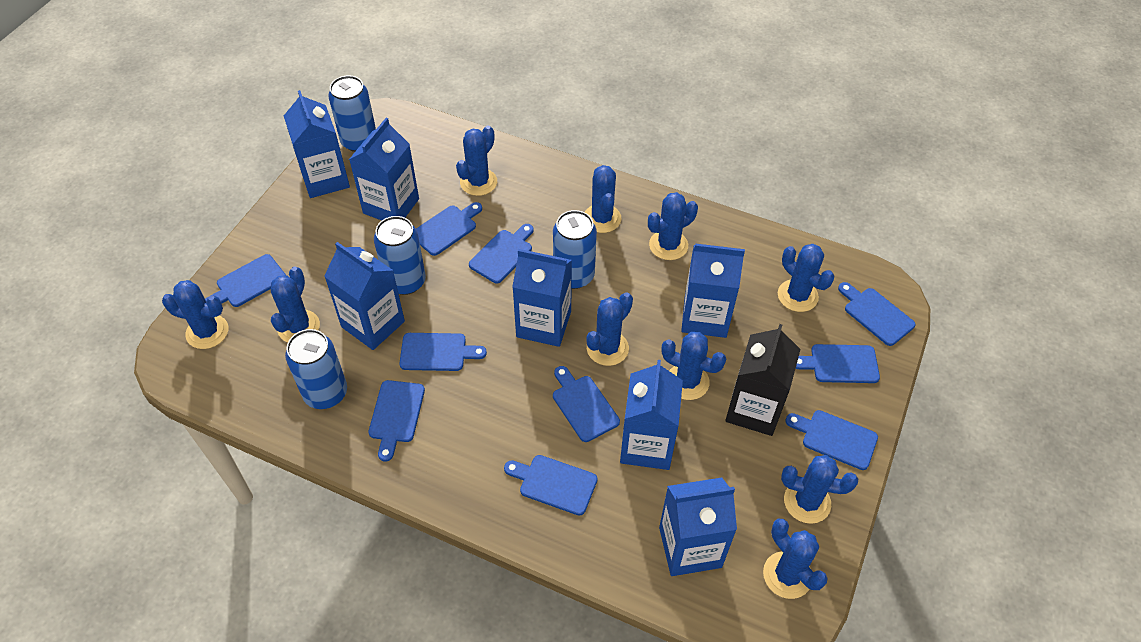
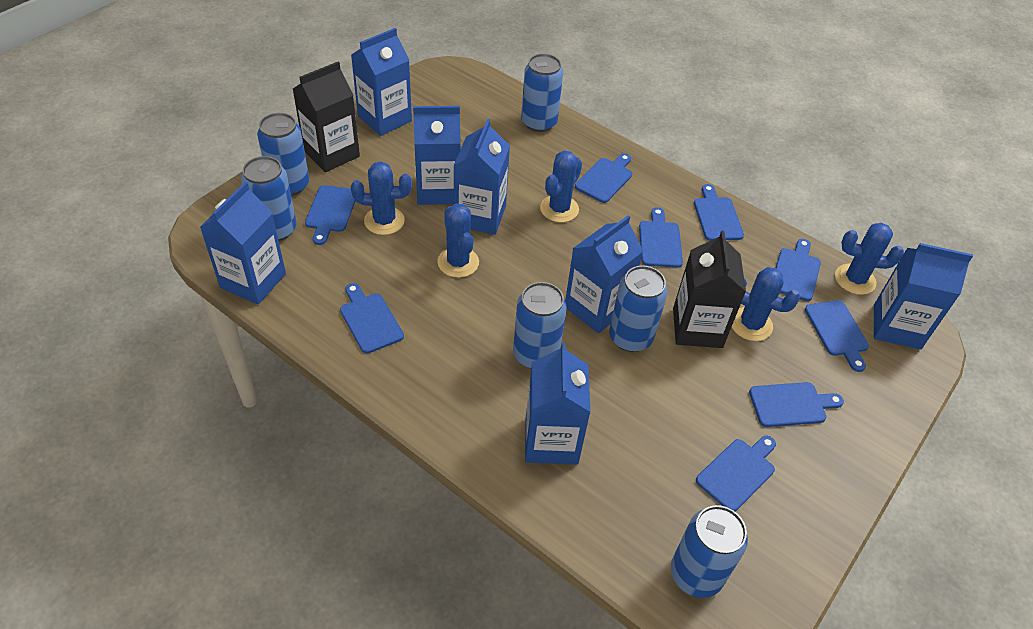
black carton: 1 -> 2
blue cactus: 10 -> 5
blue can: 4 -> 6
blue cutting board: 10 -> 9

